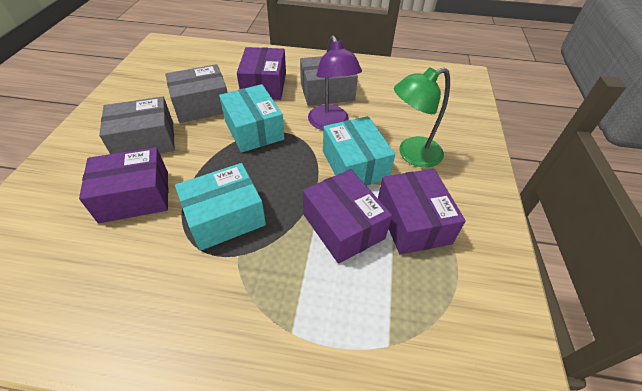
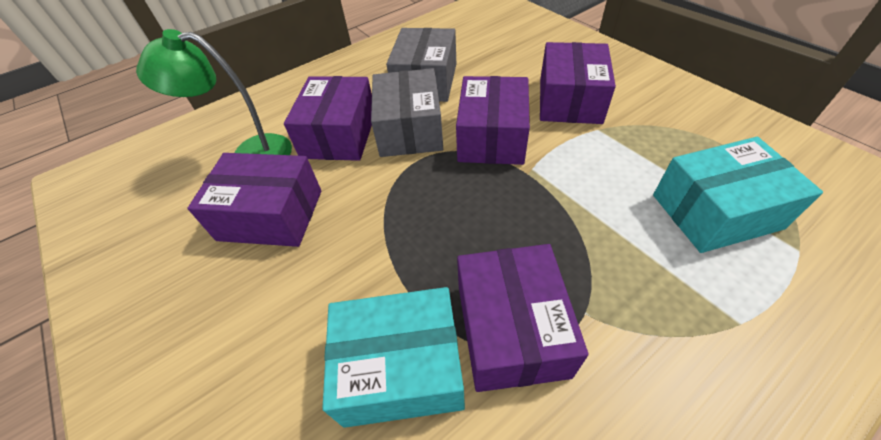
grey box: 3 -> 2
purple box: 4 -> 5
purple lamp: 1 -> 0
turquoise box: 3 -> 2

